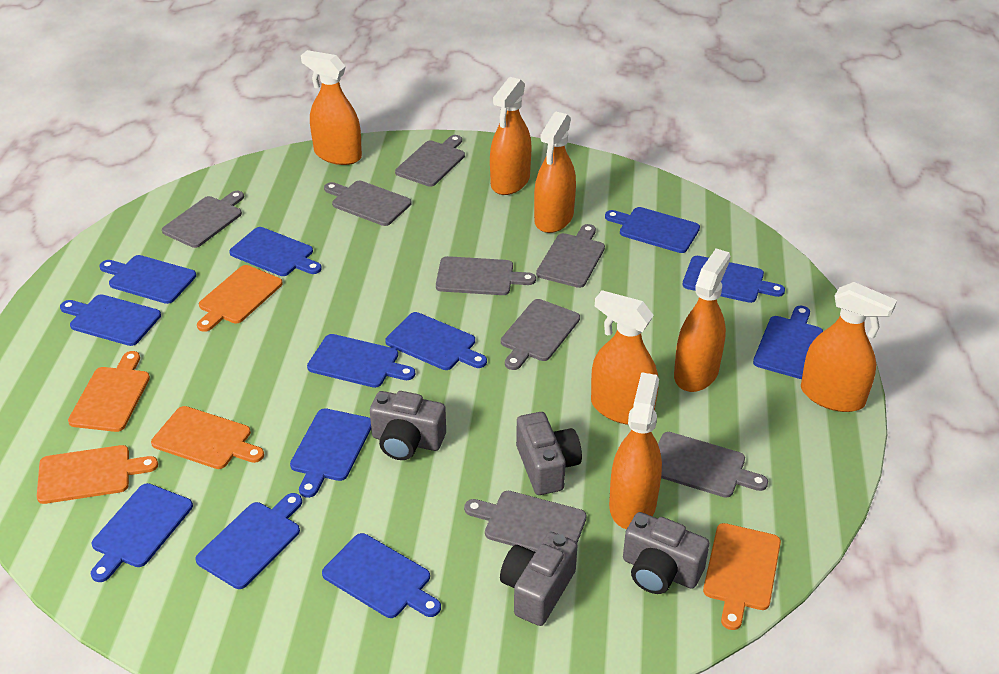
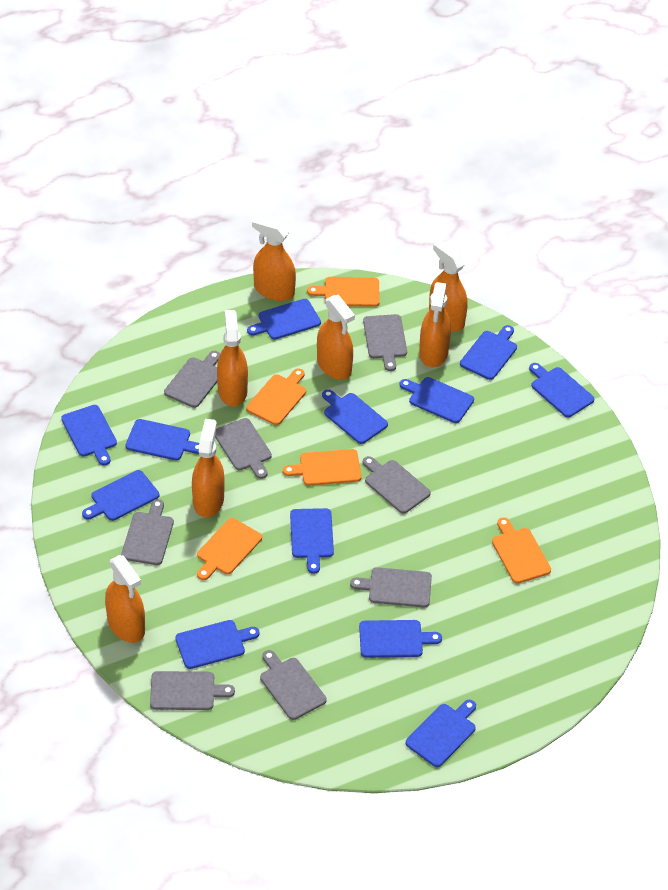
grey camera: 4 -> 0

